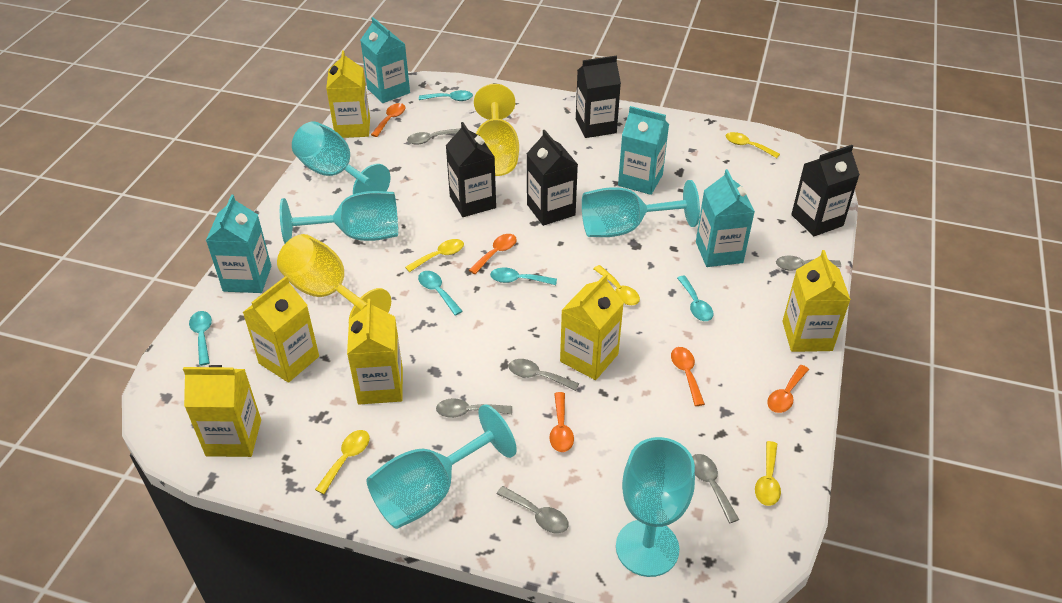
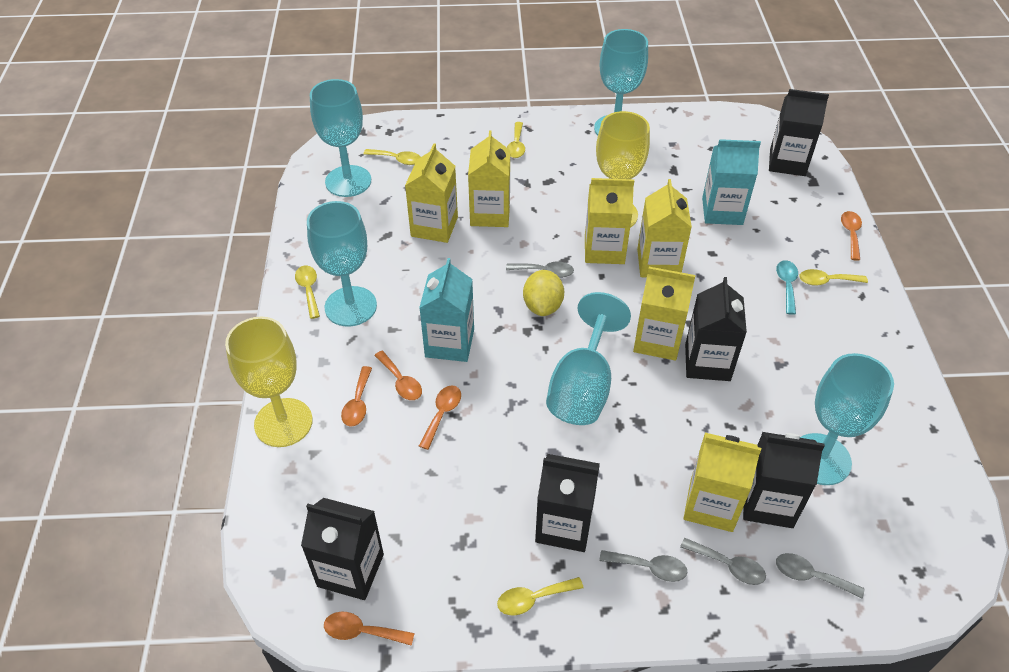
black carton: 4 -> 5
grey spoon: 6 -> 4
turquoise carton: 4 -> 2
turquoise spoon: 5 -> 1
yellow lemon: 0 -> 1

